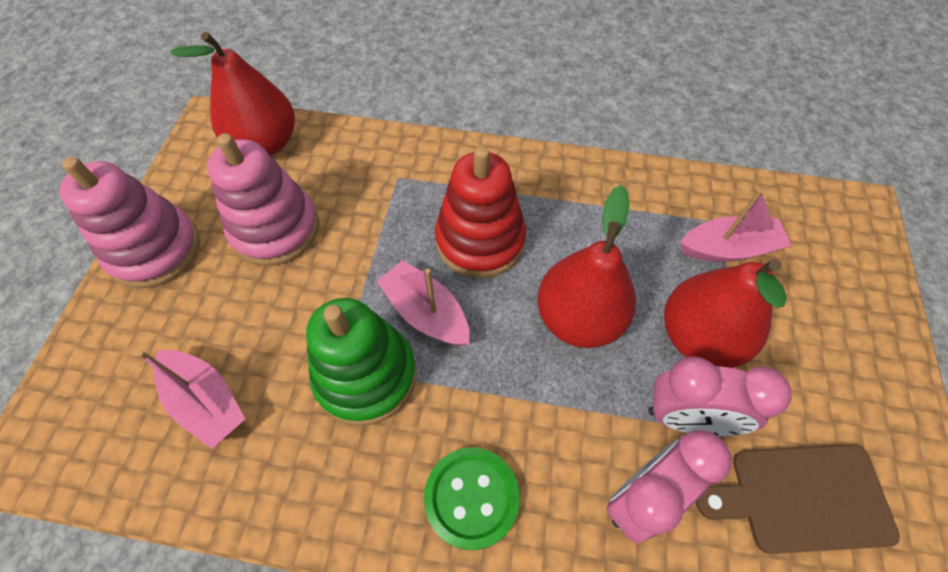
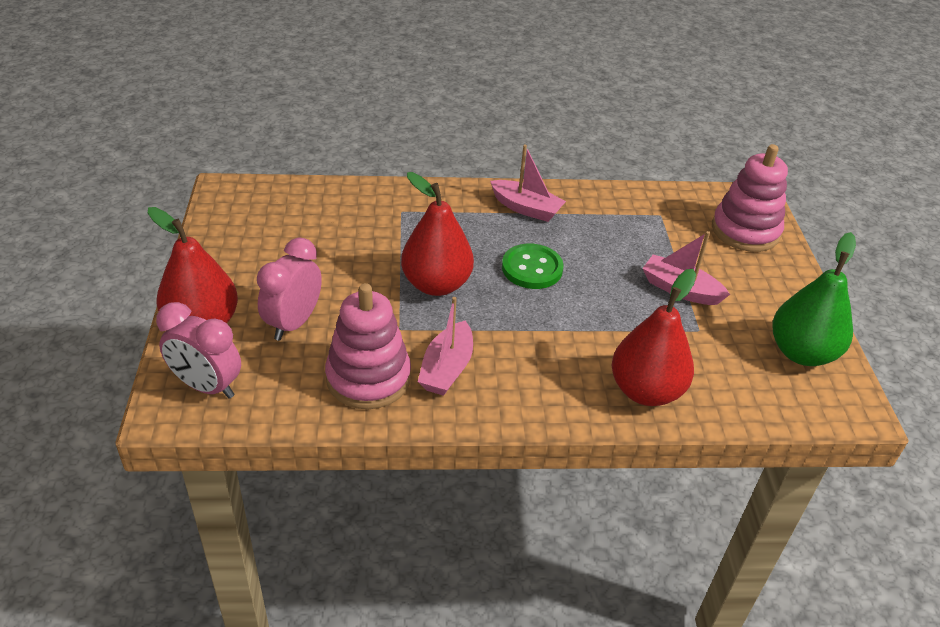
brown cutting board: 1 -> 0
green pear: 0 -> 1
green stacking toy: 1 -> 0
red stacking toy: 1 -> 0

